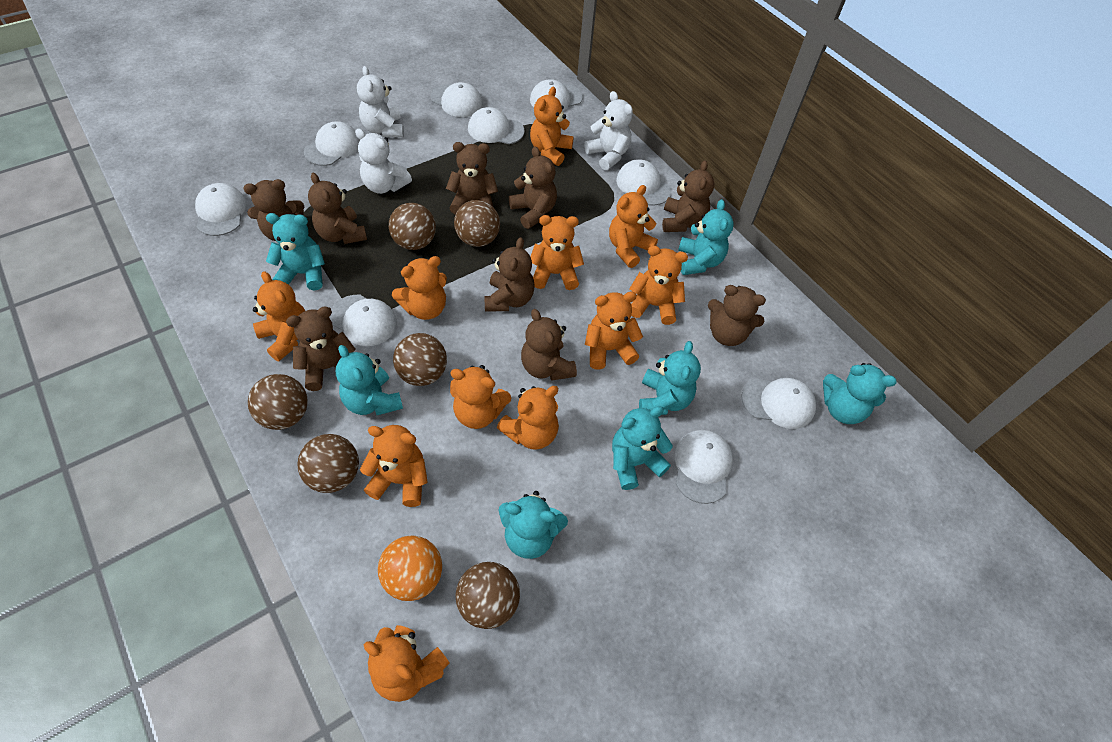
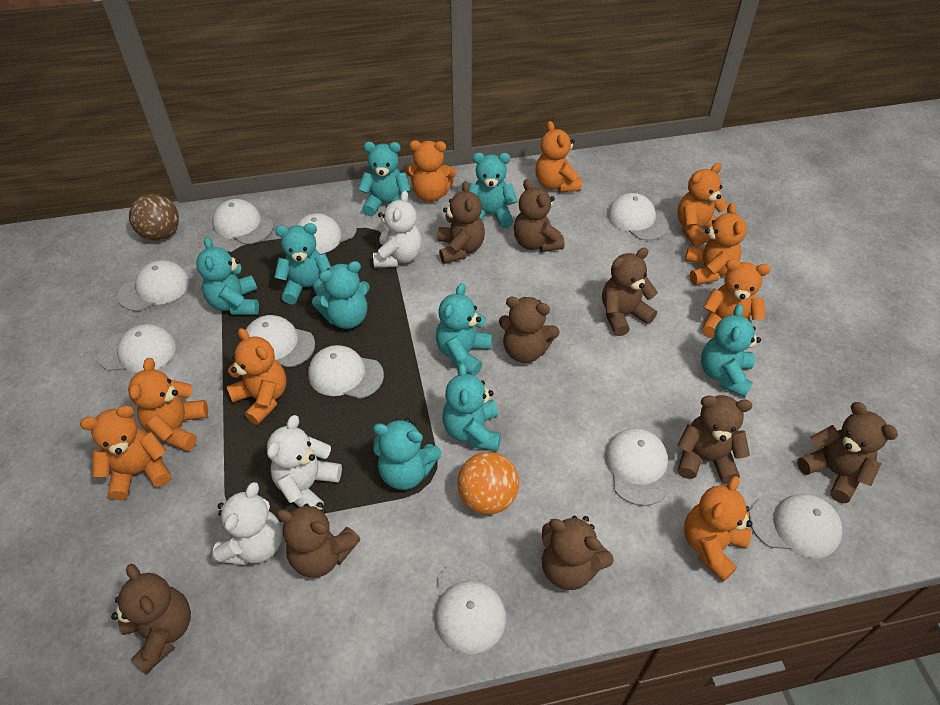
brown ball: 6 -> 1
orange teddy bear: 11 -> 9
turquoise teddy bear: 7 -> 9
white cap: 9 -> 10

